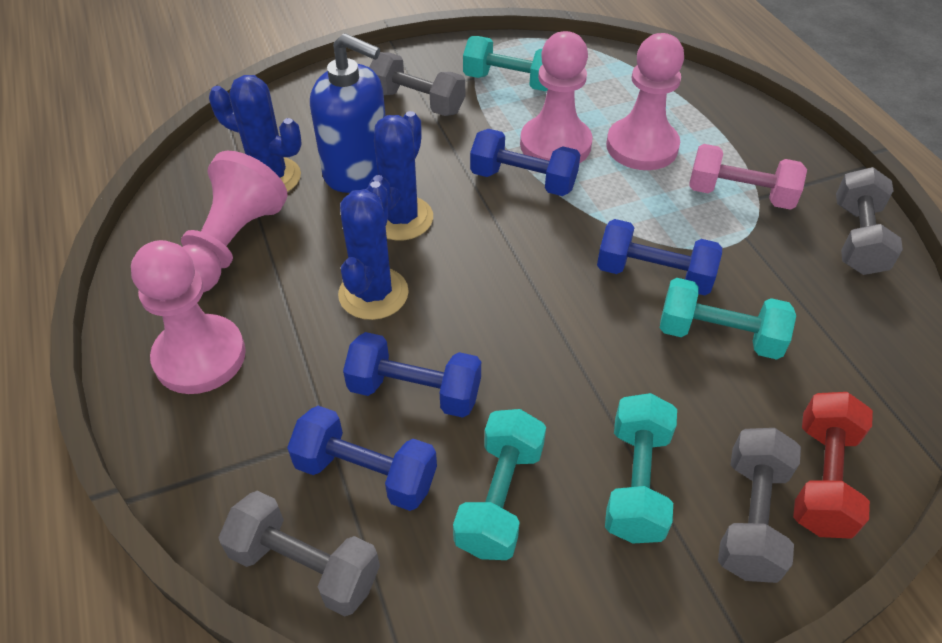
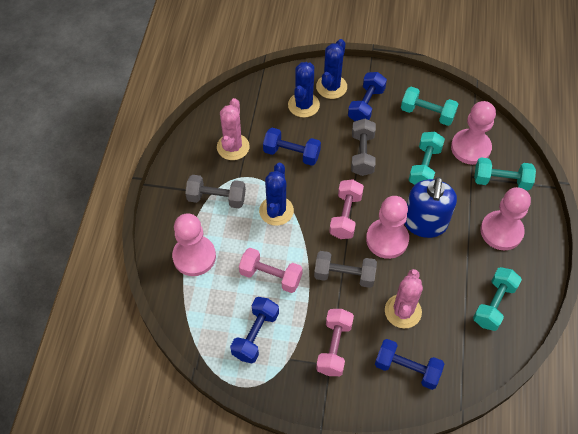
grey dumbbell: 4 -> 3
pink cactus: 0 -> 2
pink dumbbell: 1 -> 3
red dumbbell: 1 -> 0

